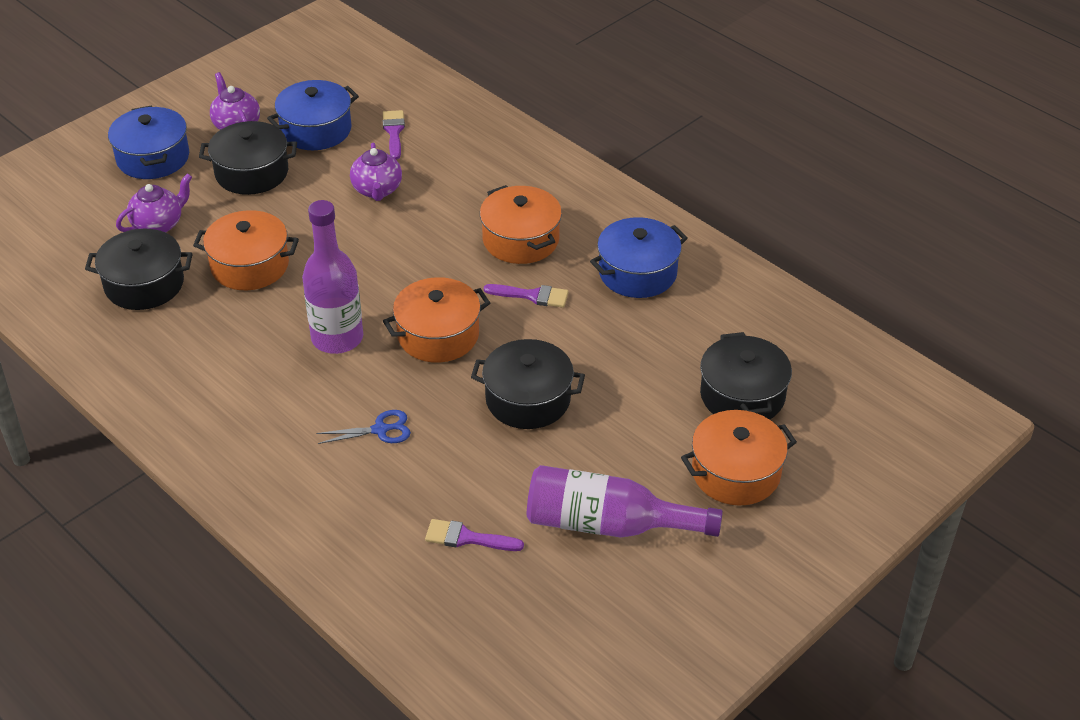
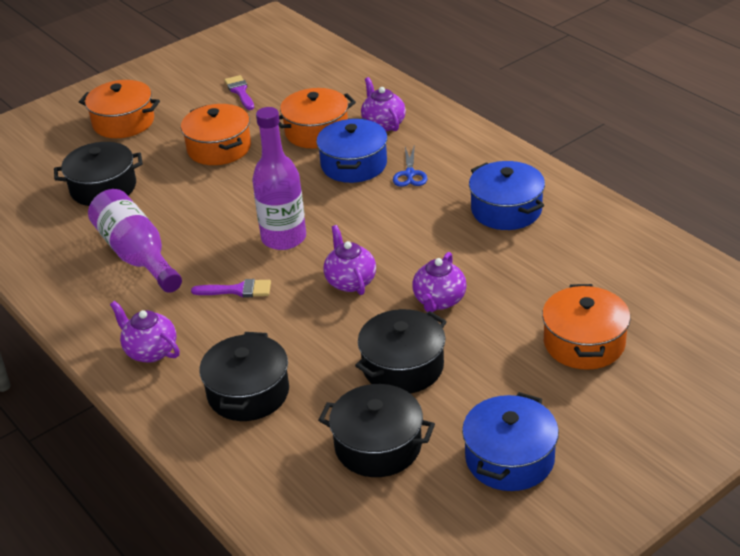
purple brush: 3 -> 2
purple teapot: 3 -> 4

